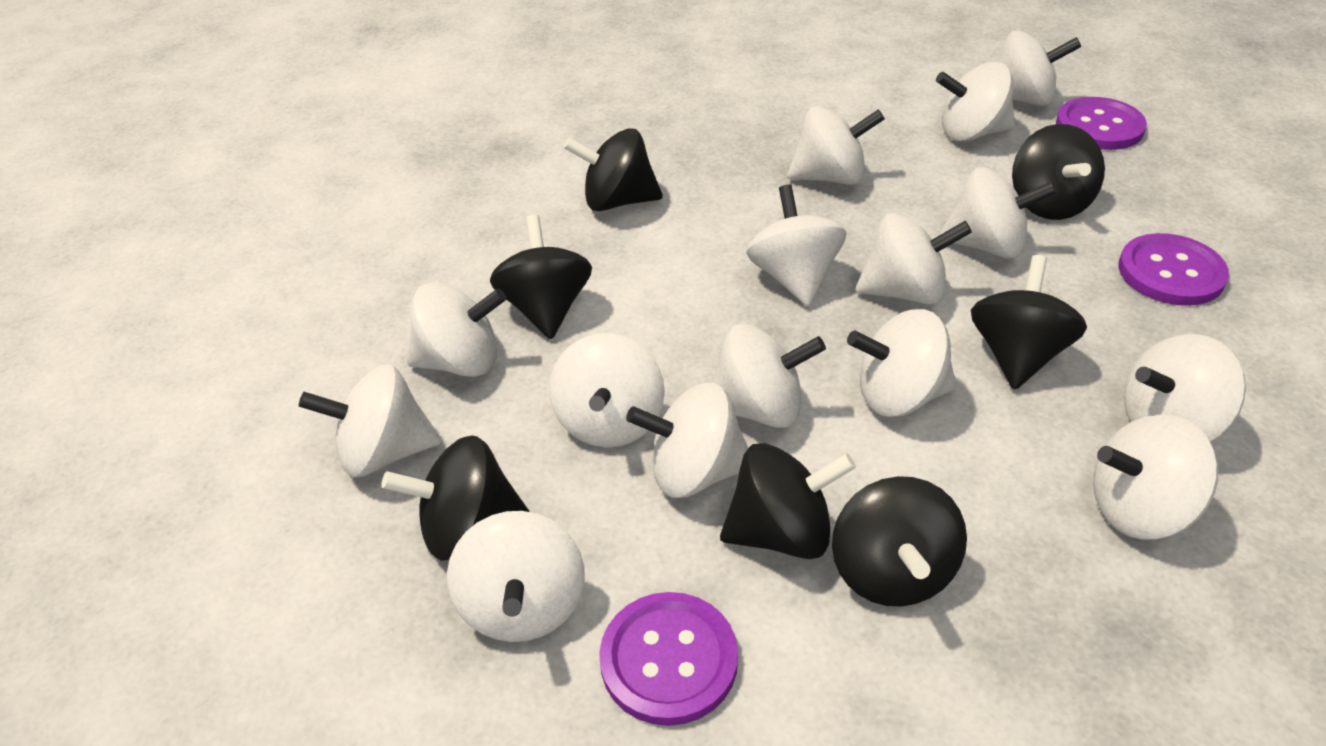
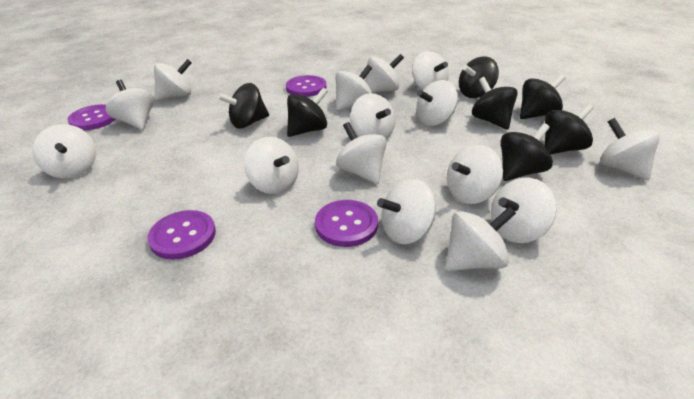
purple button: 3 -> 4

